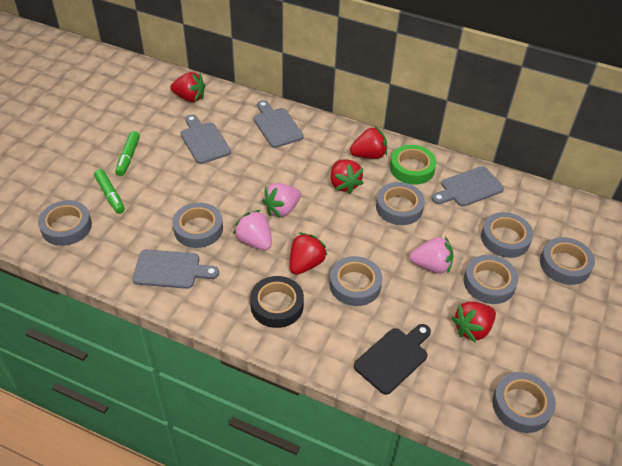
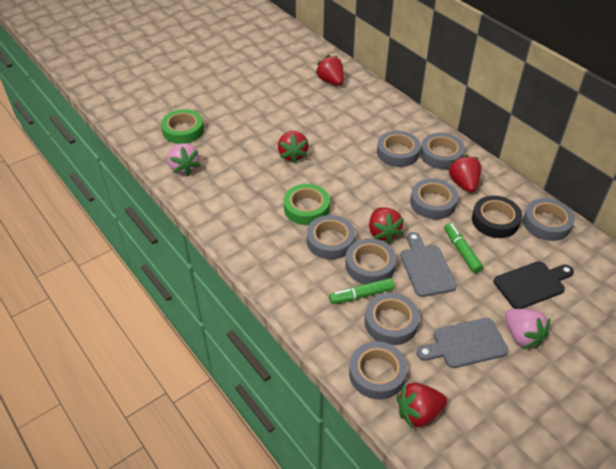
green tape: 1 -> 2
grey cutting board: 4 -> 2
pink strawberry: 3 -> 2

